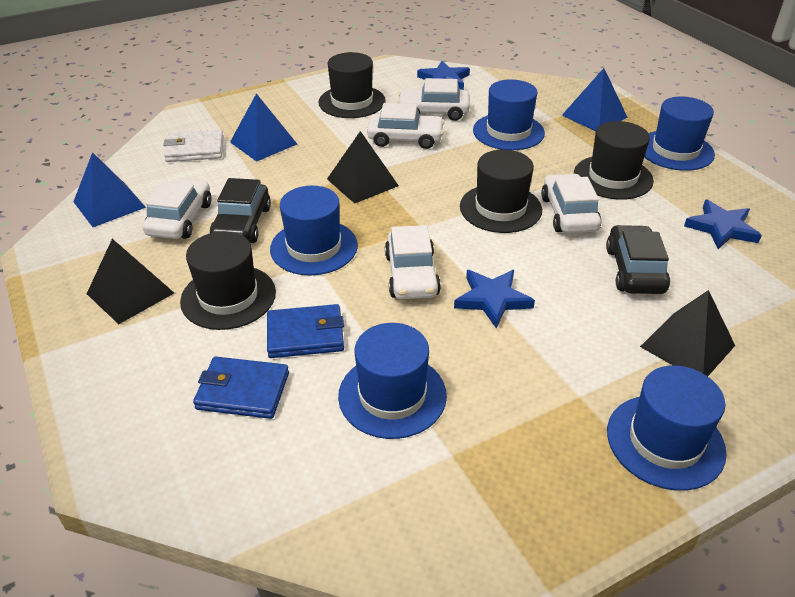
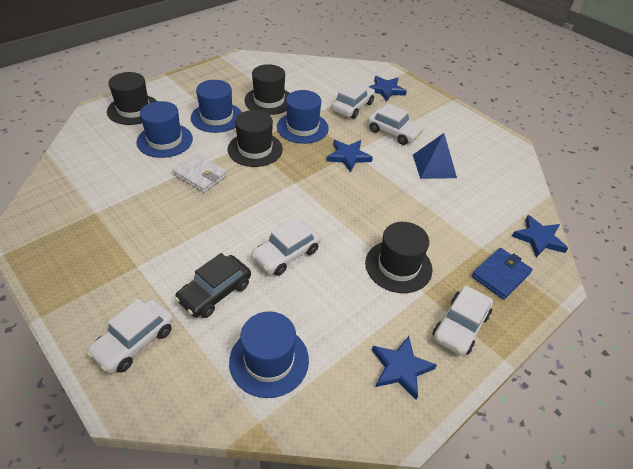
black car: 2 -> 1
black pyramid: 3 -> 0
blue hat: 5 -> 4
blue pyramid: 3 -> 1
blue star: 3 -> 4
blue wallet: 2 -> 1

